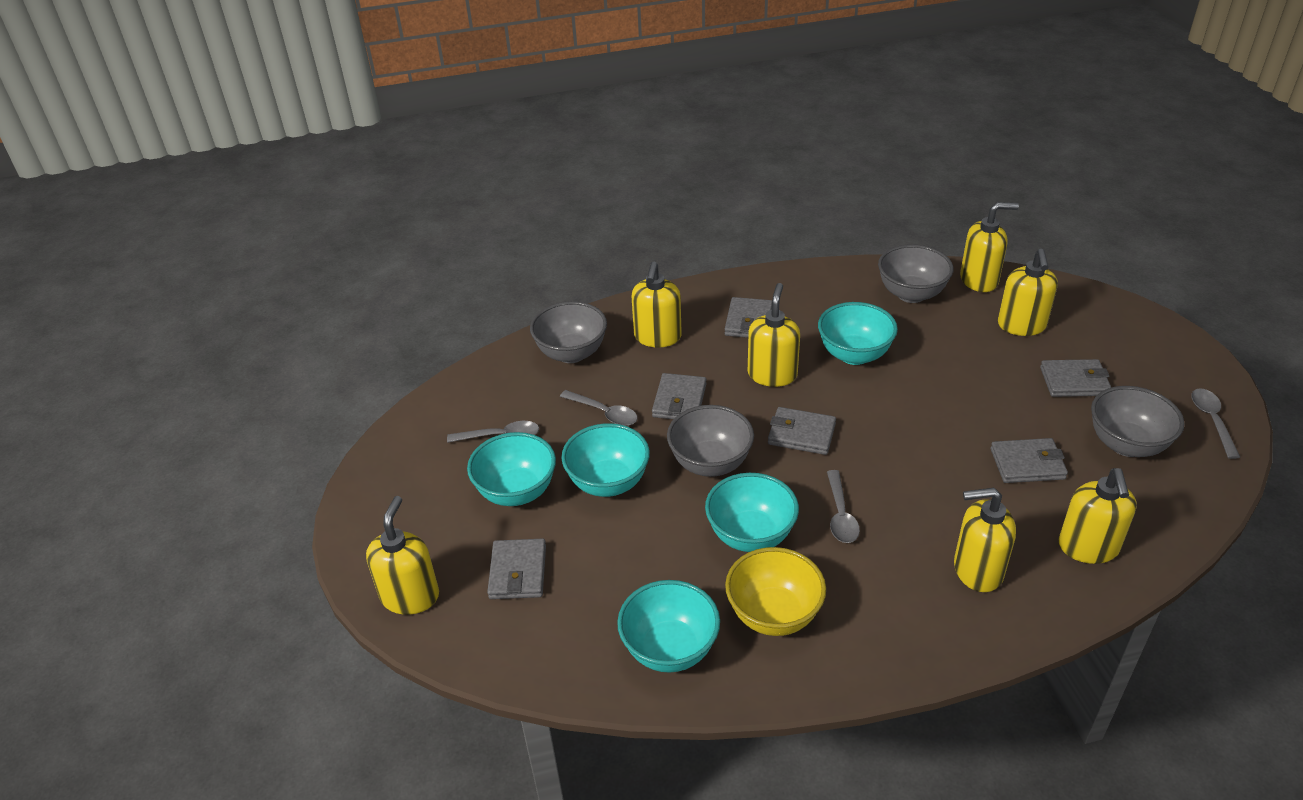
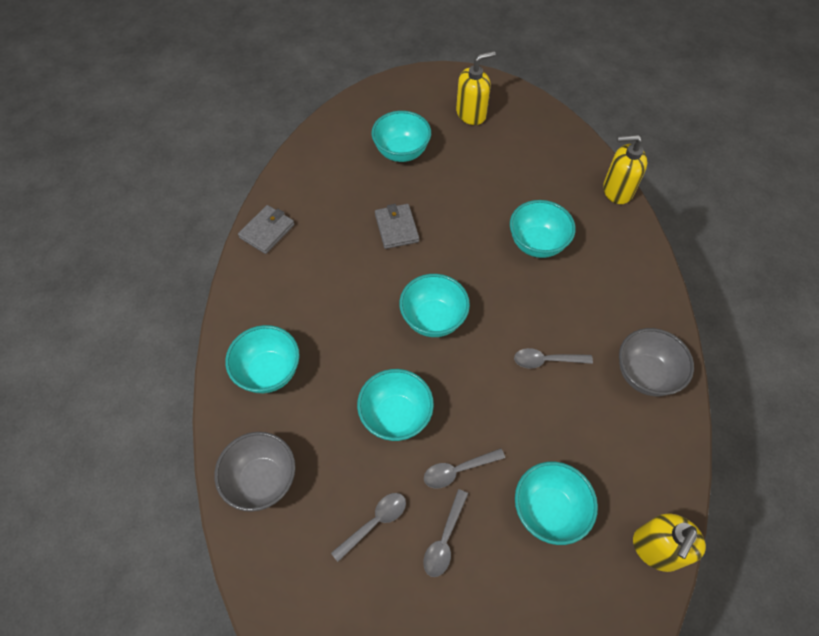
grey bowl: 4 -> 2
grey wallet: 6 -> 2
turquoise bowl: 5 -> 6
yellow bowl: 1 -> 0
yellow soap dispenser: 7 -> 3

